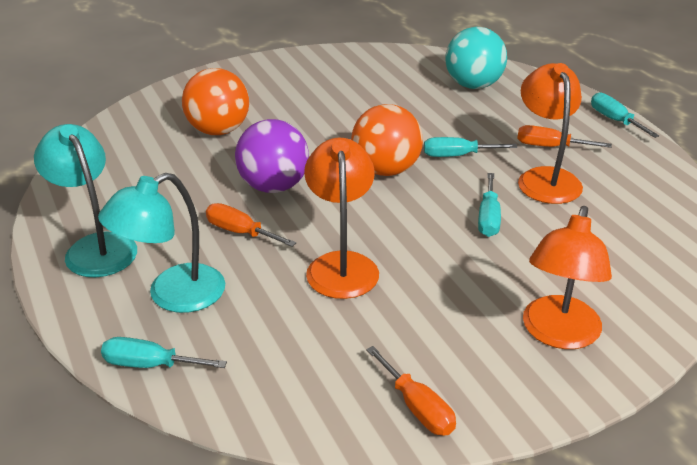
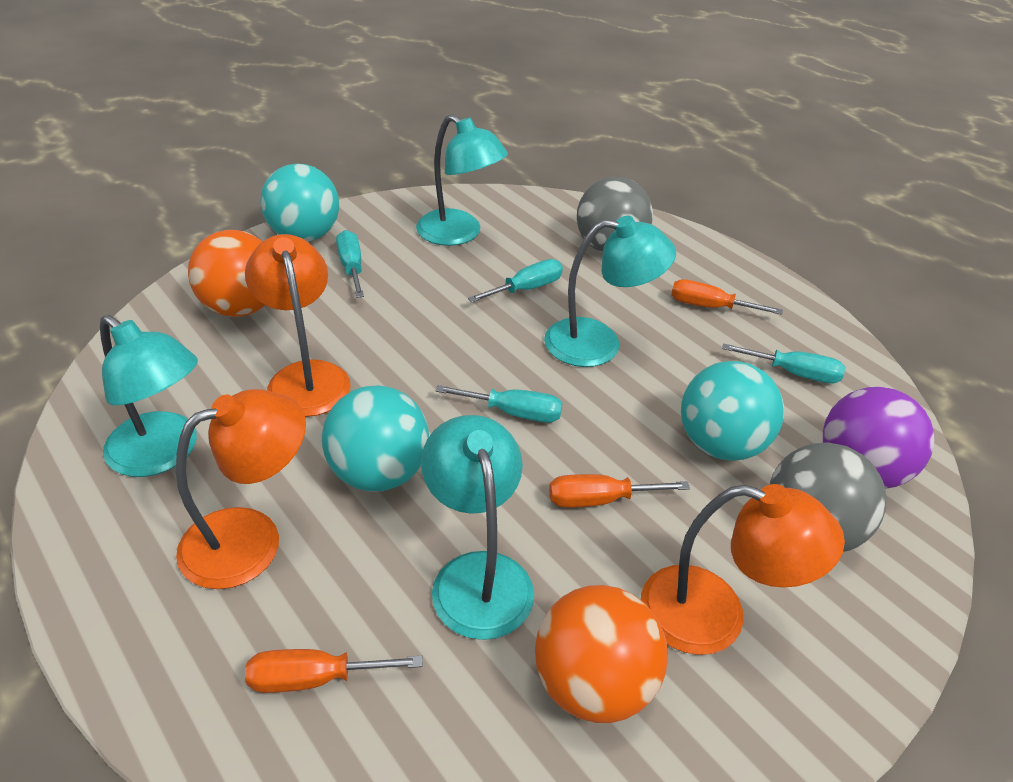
grey ball: 0 -> 2
turquoise ball: 1 -> 3
turquoise lamp: 2 -> 4

